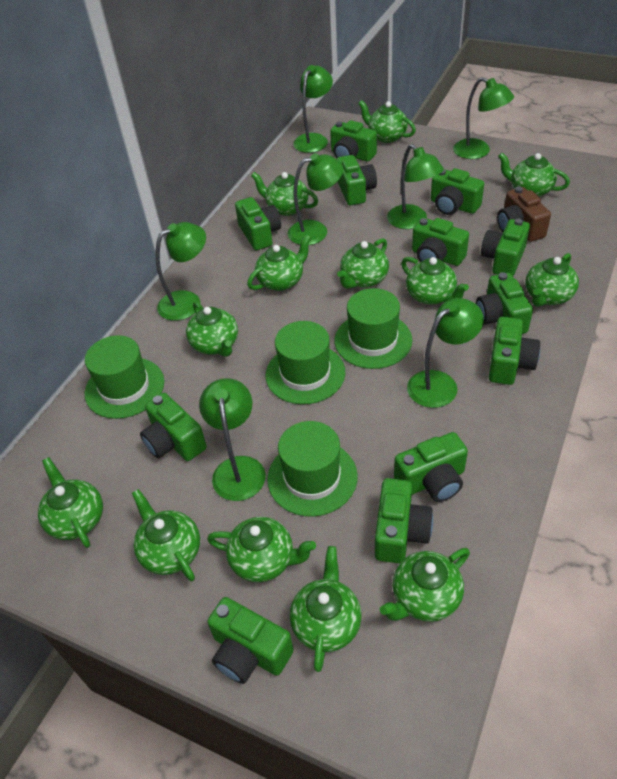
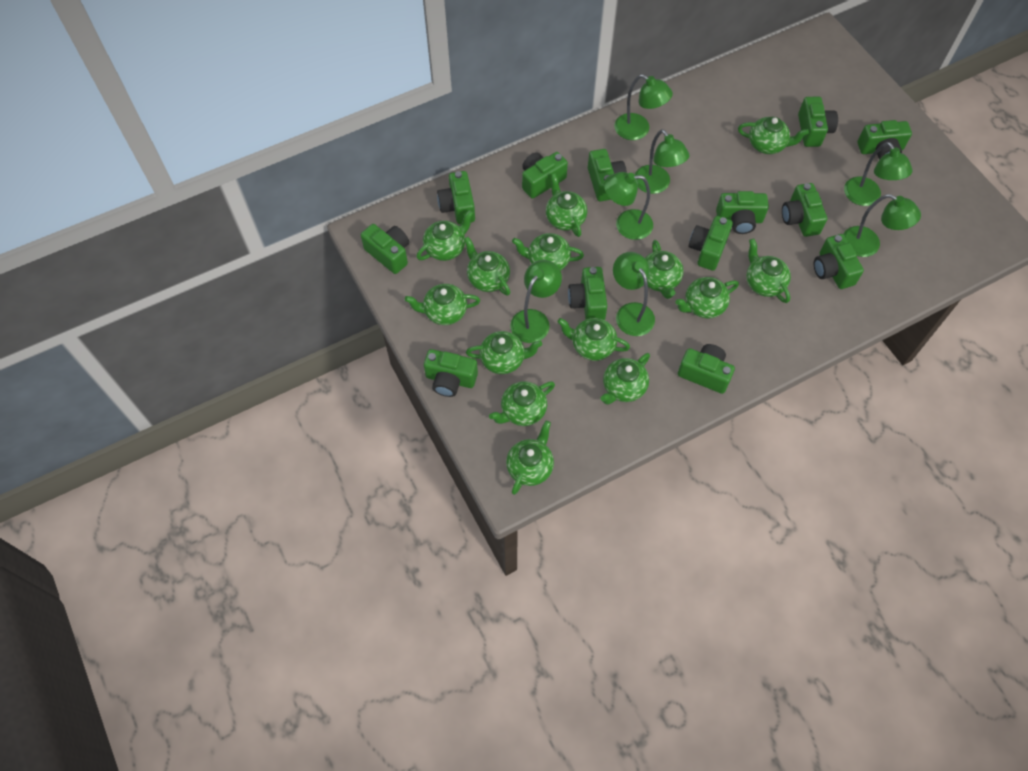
brown camera: 1 -> 0
green camera: 12 -> 13
green hat: 4 -> 0
green teapot: 13 -> 14

